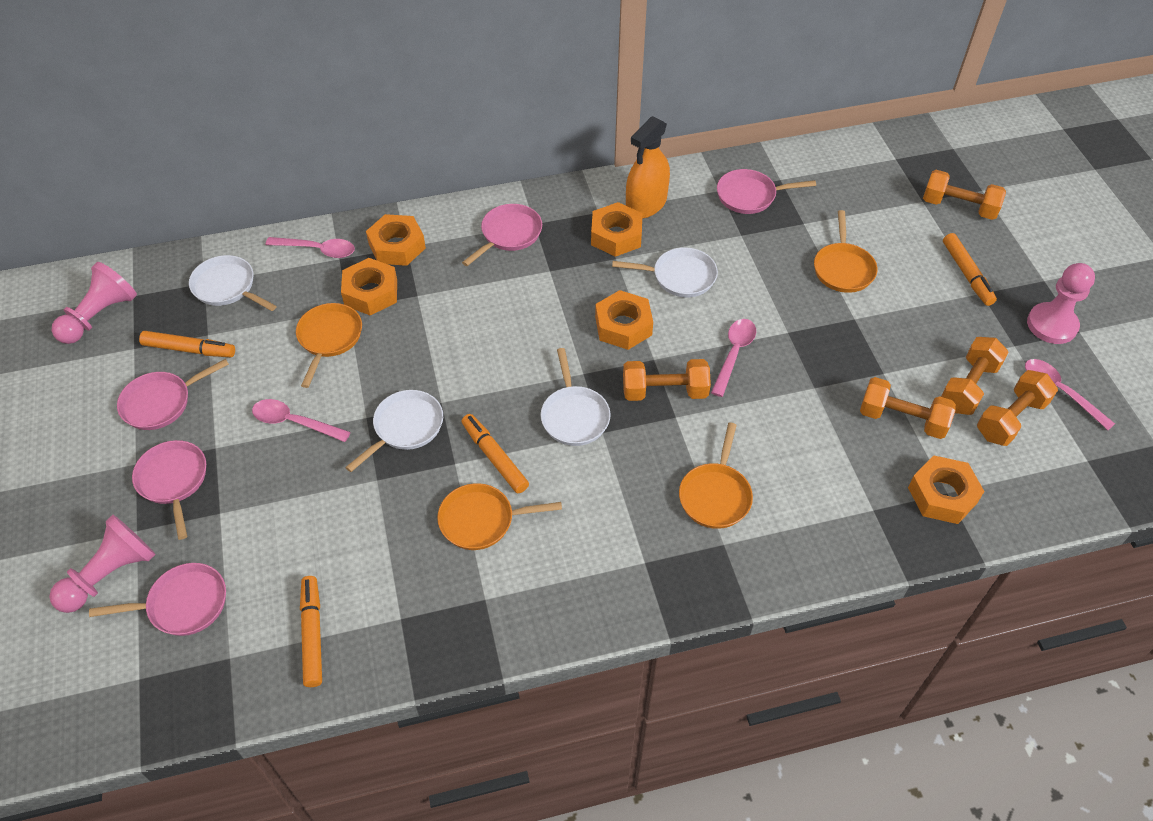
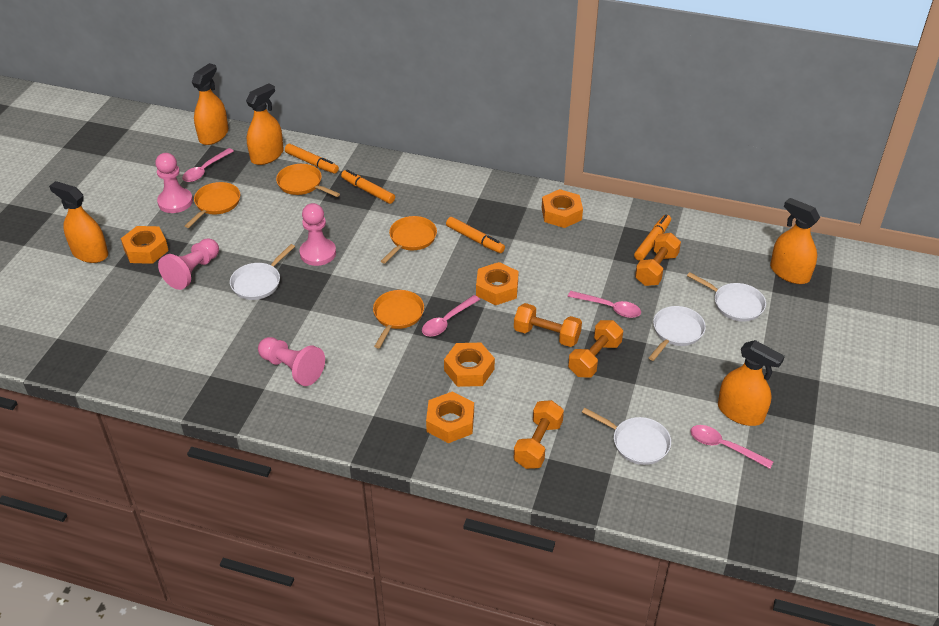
orange dumbbell: 5 -> 4
orange spray bottle: 1 -> 5
pink pan: 5 -> 0
pink pawn: 3 -> 4

